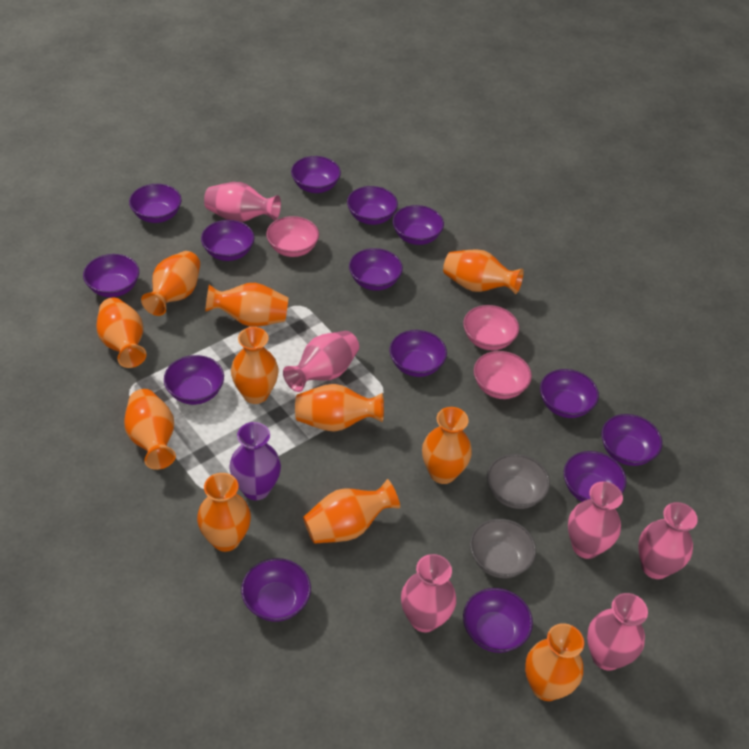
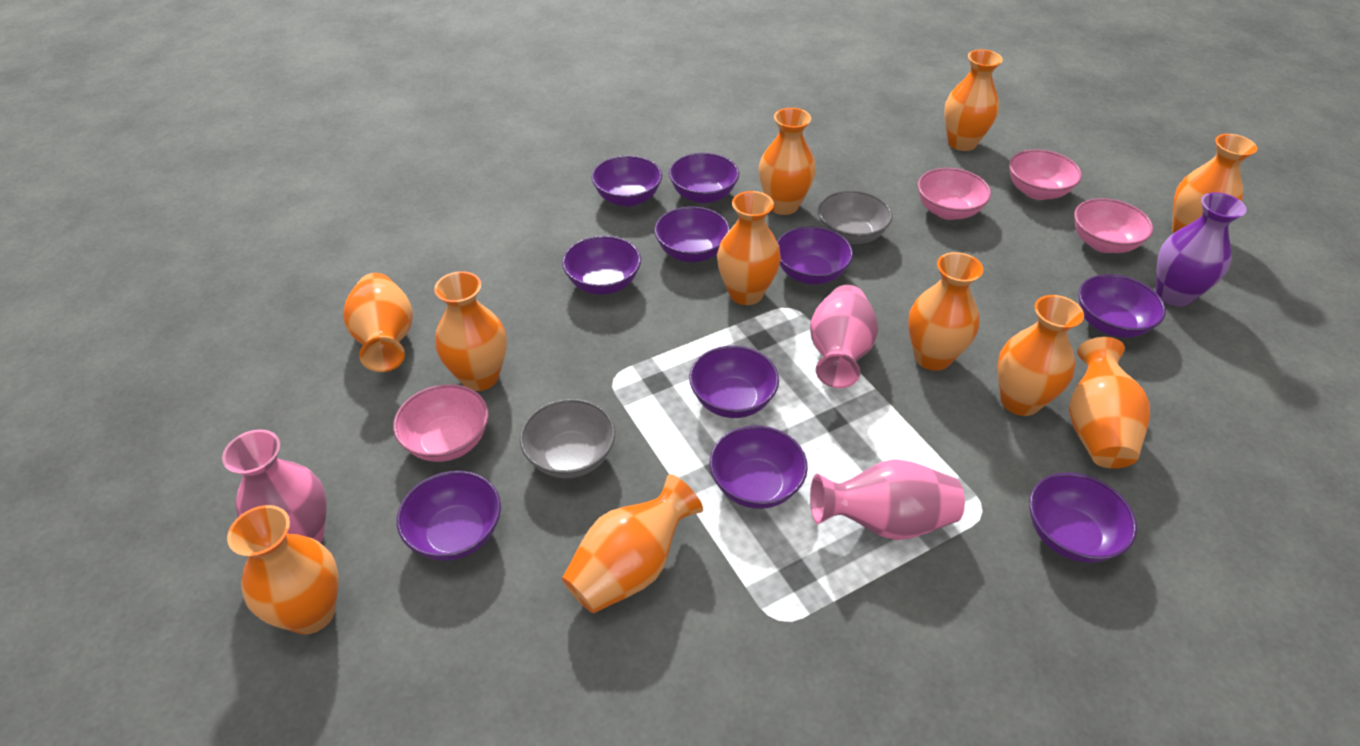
pink bowl: 3 -> 4
pink vase: 6 -> 3
purple bowl: 14 -> 10

